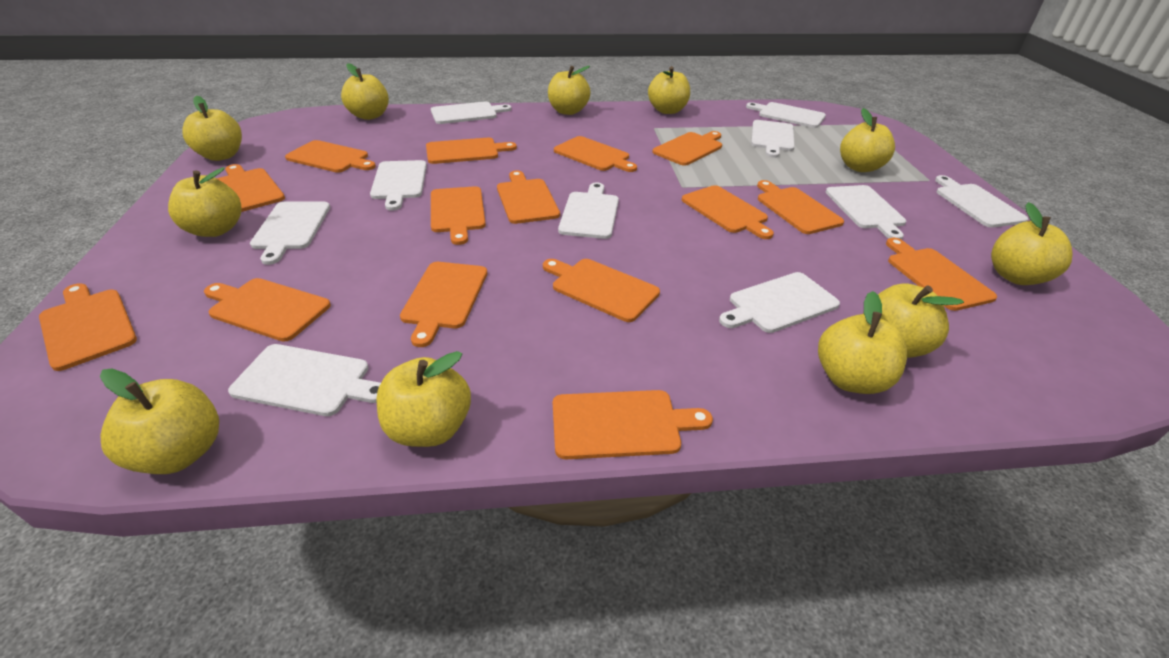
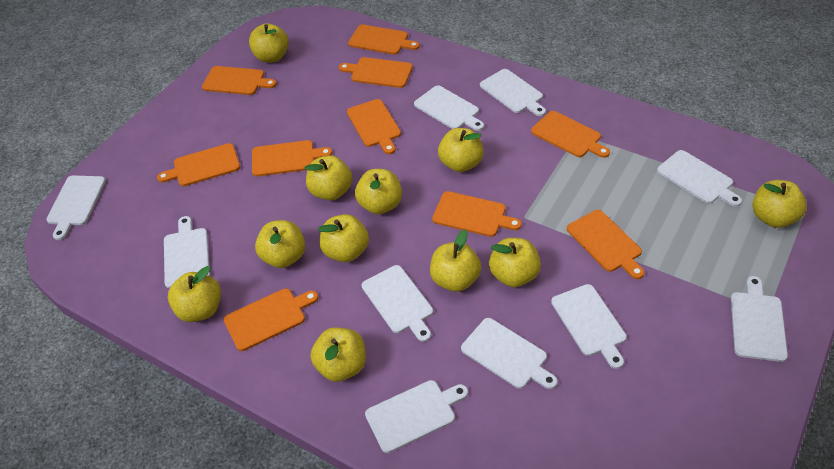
orange cutting board: 15 -> 10

